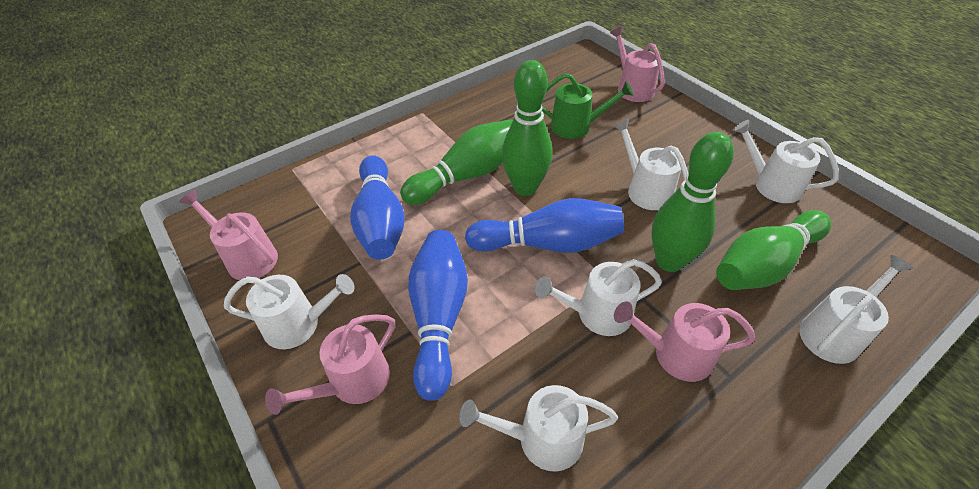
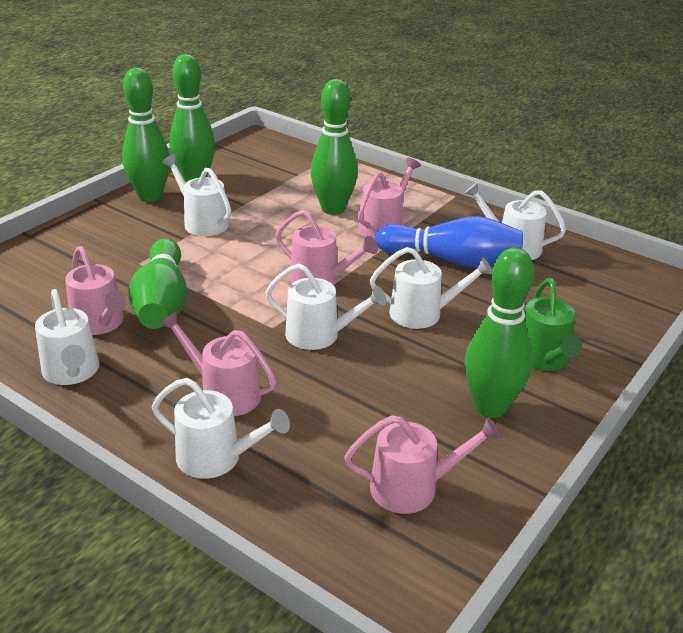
blue bowling pin: 3 -> 1
green bowling pin: 4 -> 5
pink watering can: 4 -> 5

